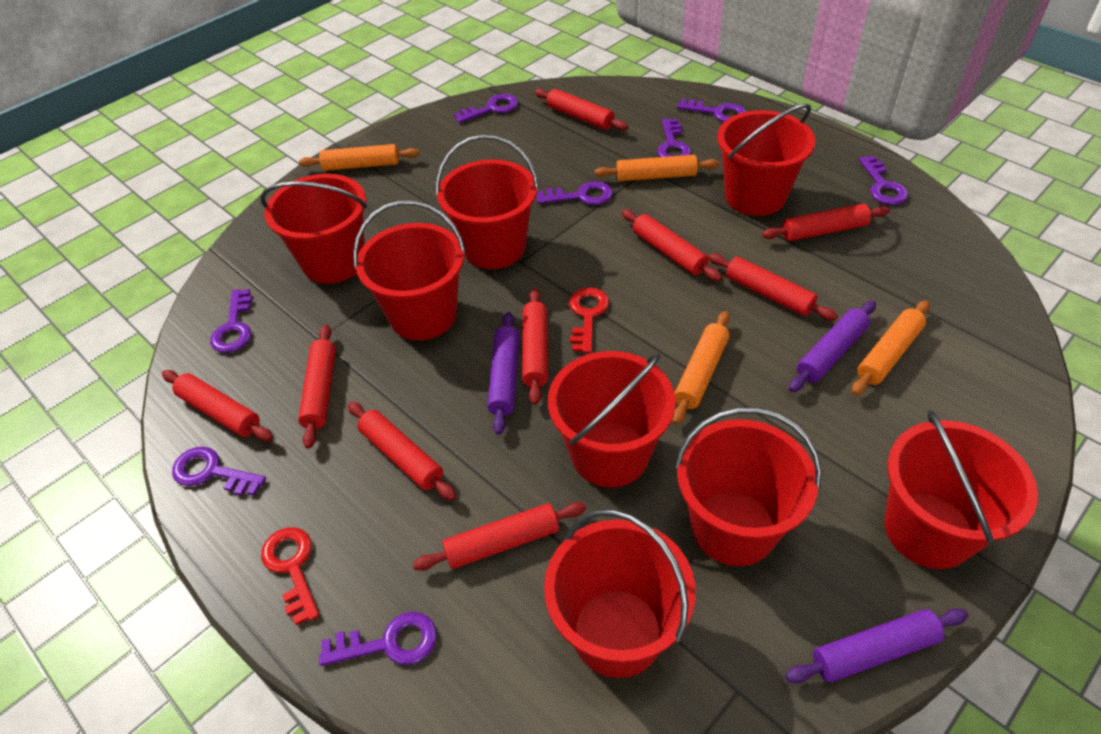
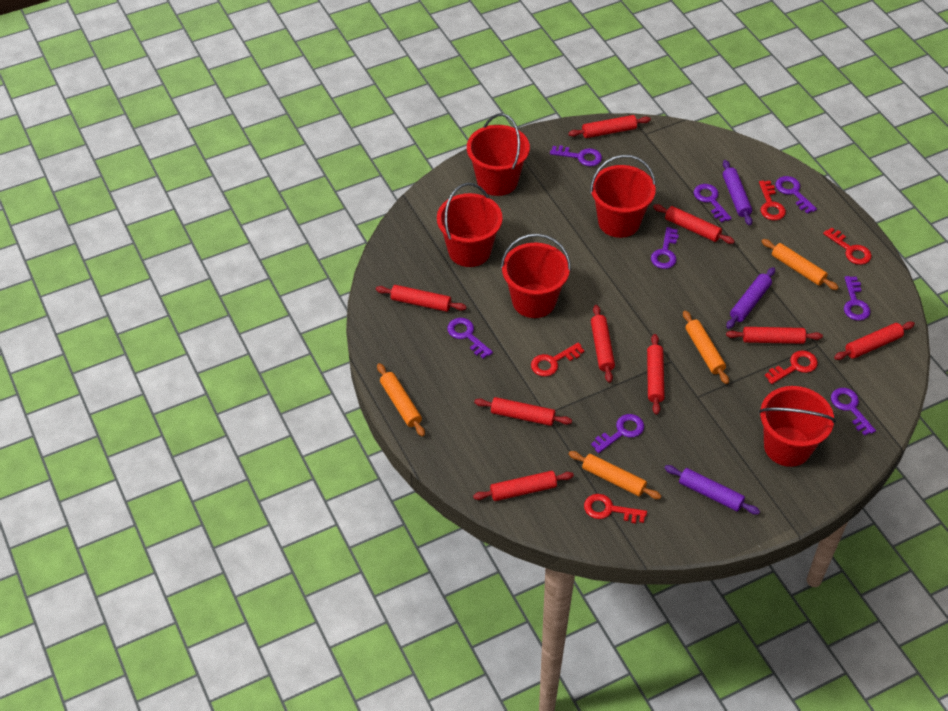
red bucket: 8 -> 5
red key: 2 -> 5

